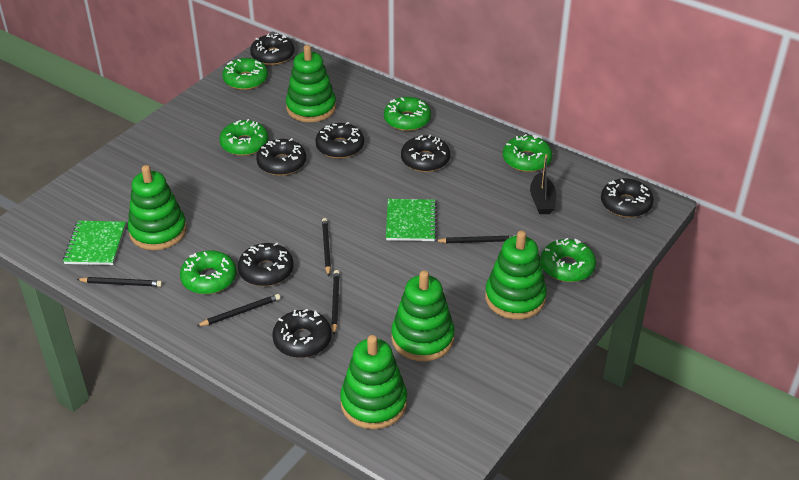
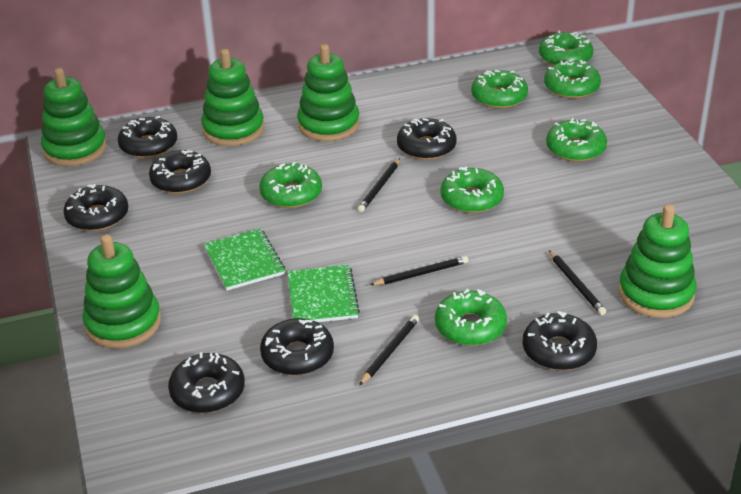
black boat: 1 -> 0
black pencil: 5 -> 4
green donut: 6 -> 7

